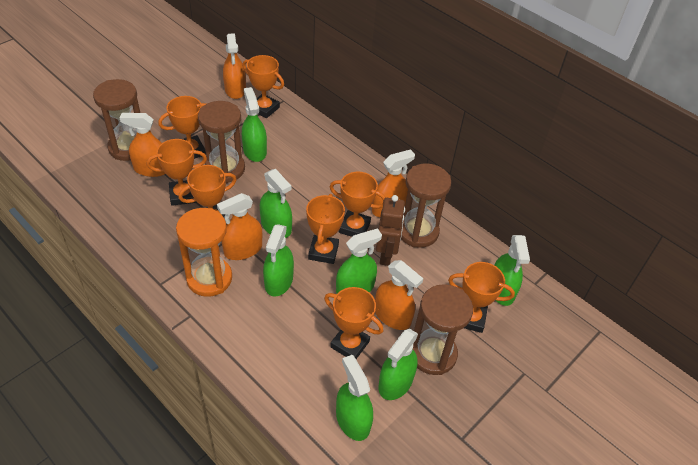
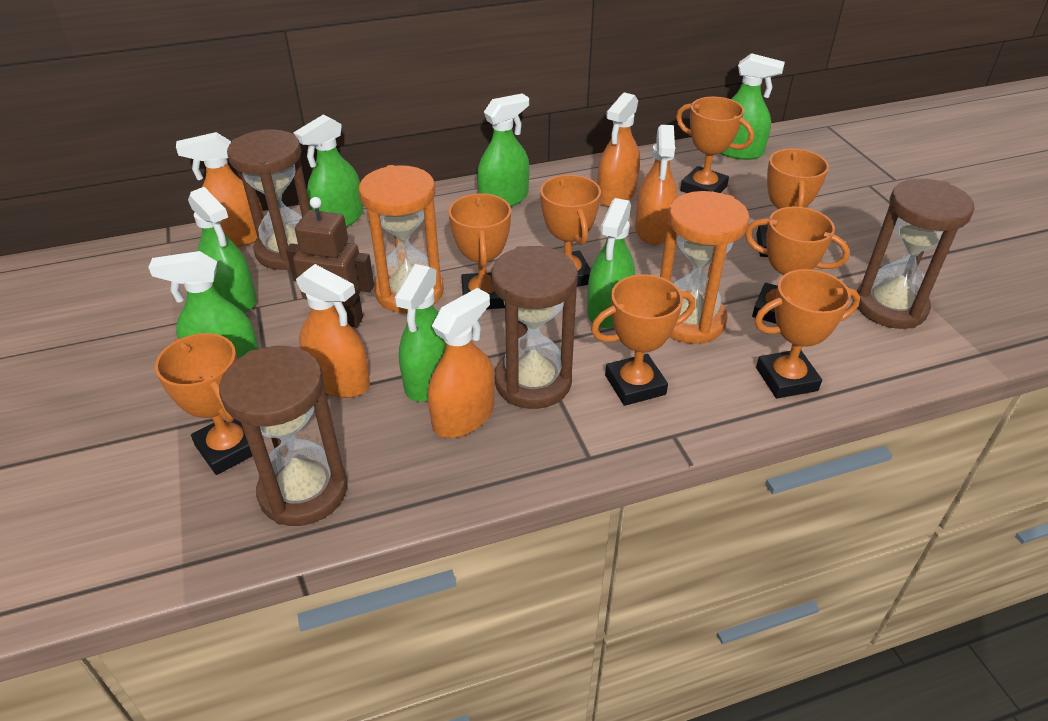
orange hourglass: 1 -> 2

